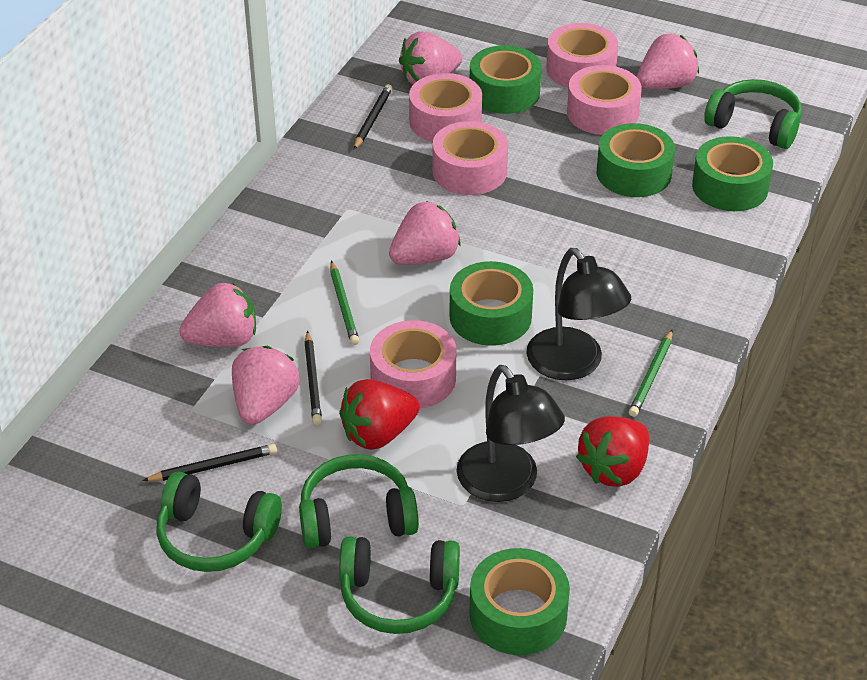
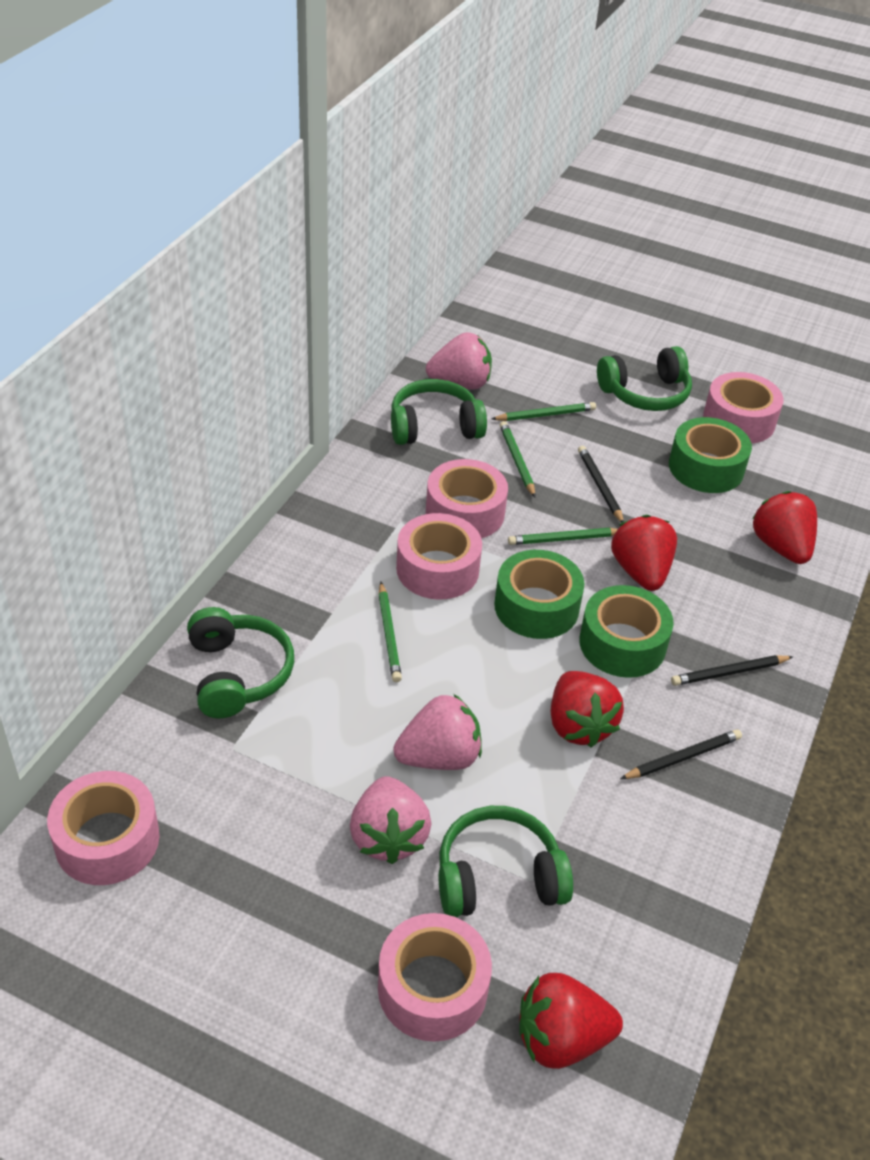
black lamp: 2 -> 0
green pencil: 2 -> 4
green tape: 5 -> 3
pink strawberry: 5 -> 3
red strawberry: 2 -> 4

